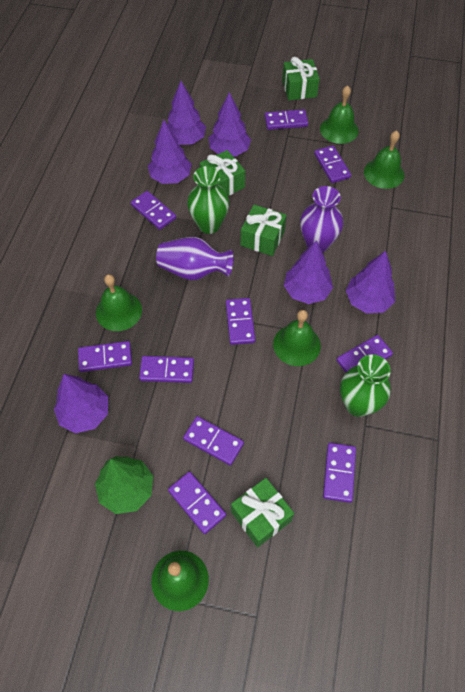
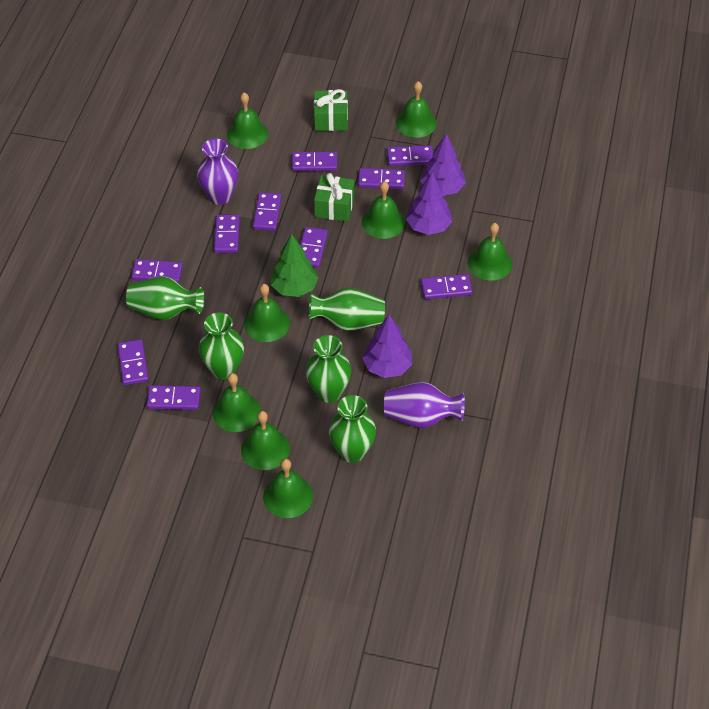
green bell: 5 -> 8
green gift: 4 -> 2
green vase: 2 -> 5
purple tree: 6 -> 3

